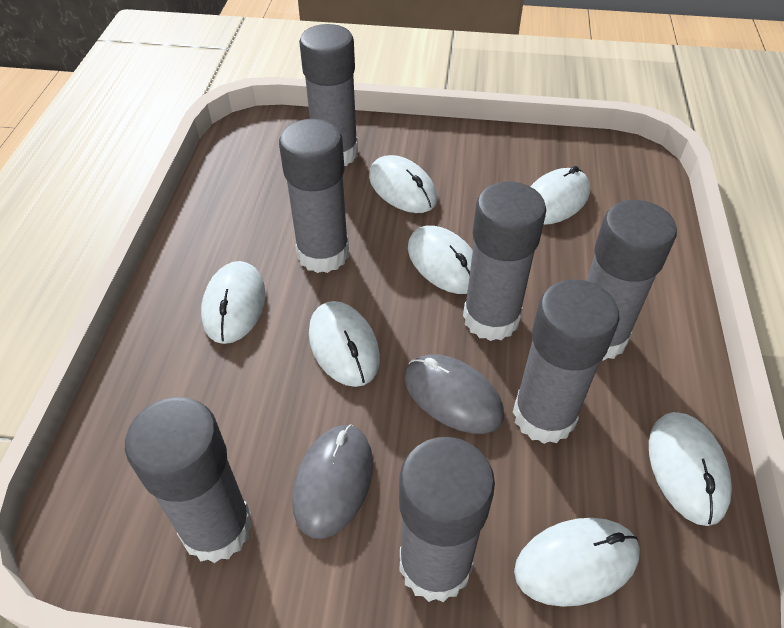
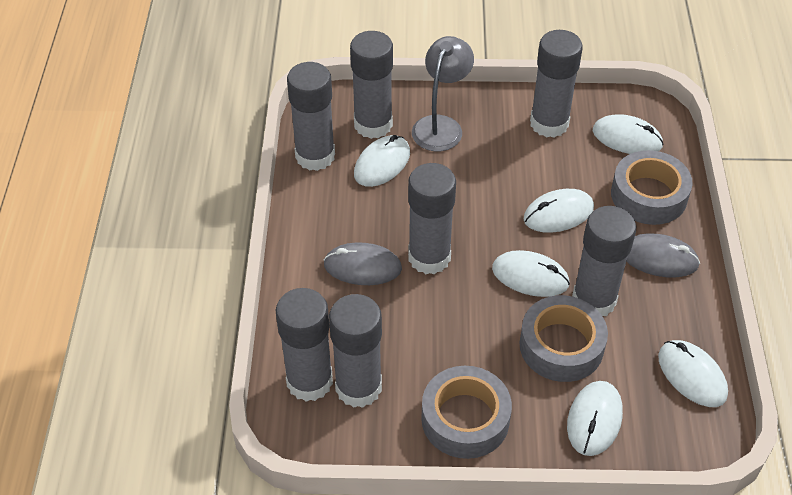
grey lamp: 0 -> 1
grey tape: 0 -> 3
white mouse: 7 -> 6

